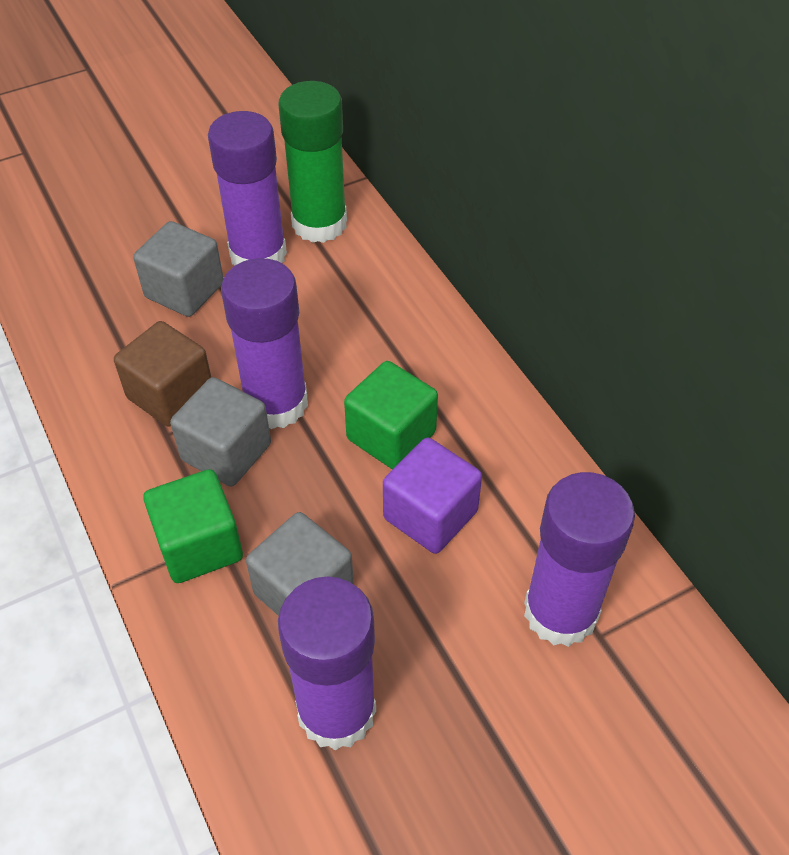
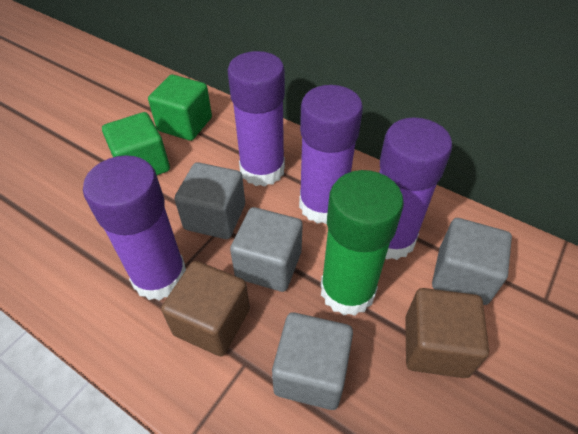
brown cube: 1 -> 2
grey cube: 3 -> 4
purple cube: 1 -> 0

